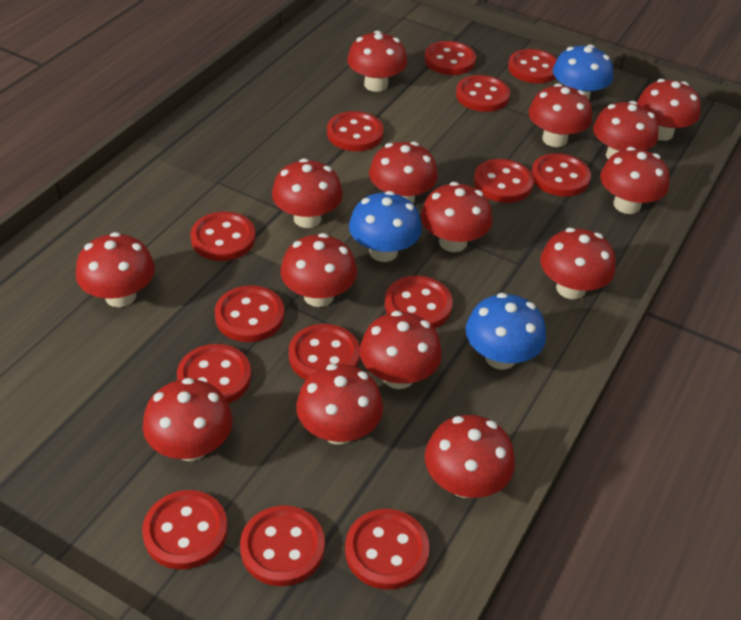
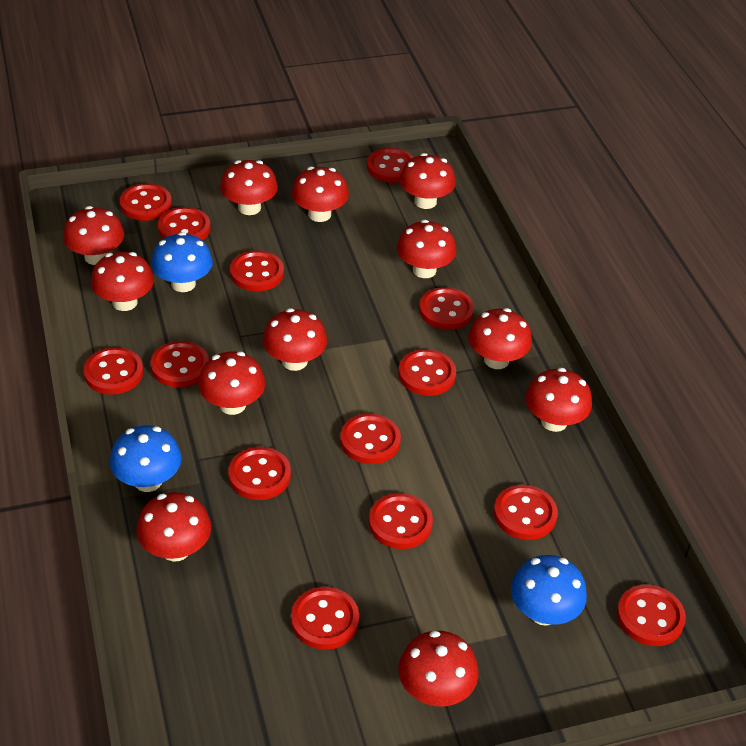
red mushroom: 15 -> 12

